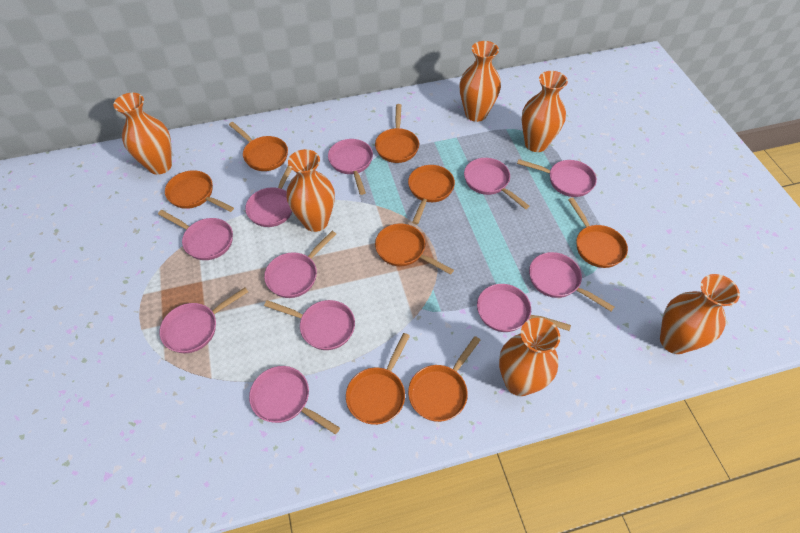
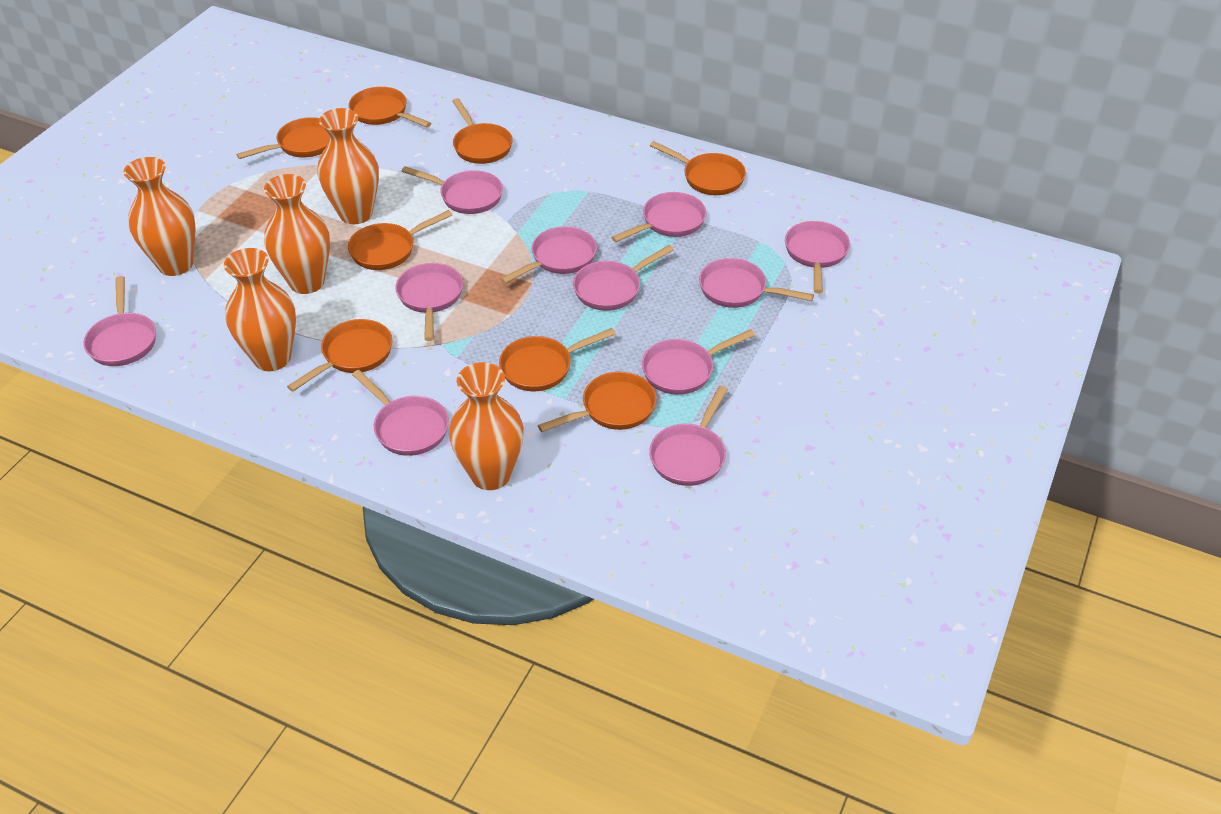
orange vase: 6 -> 5

